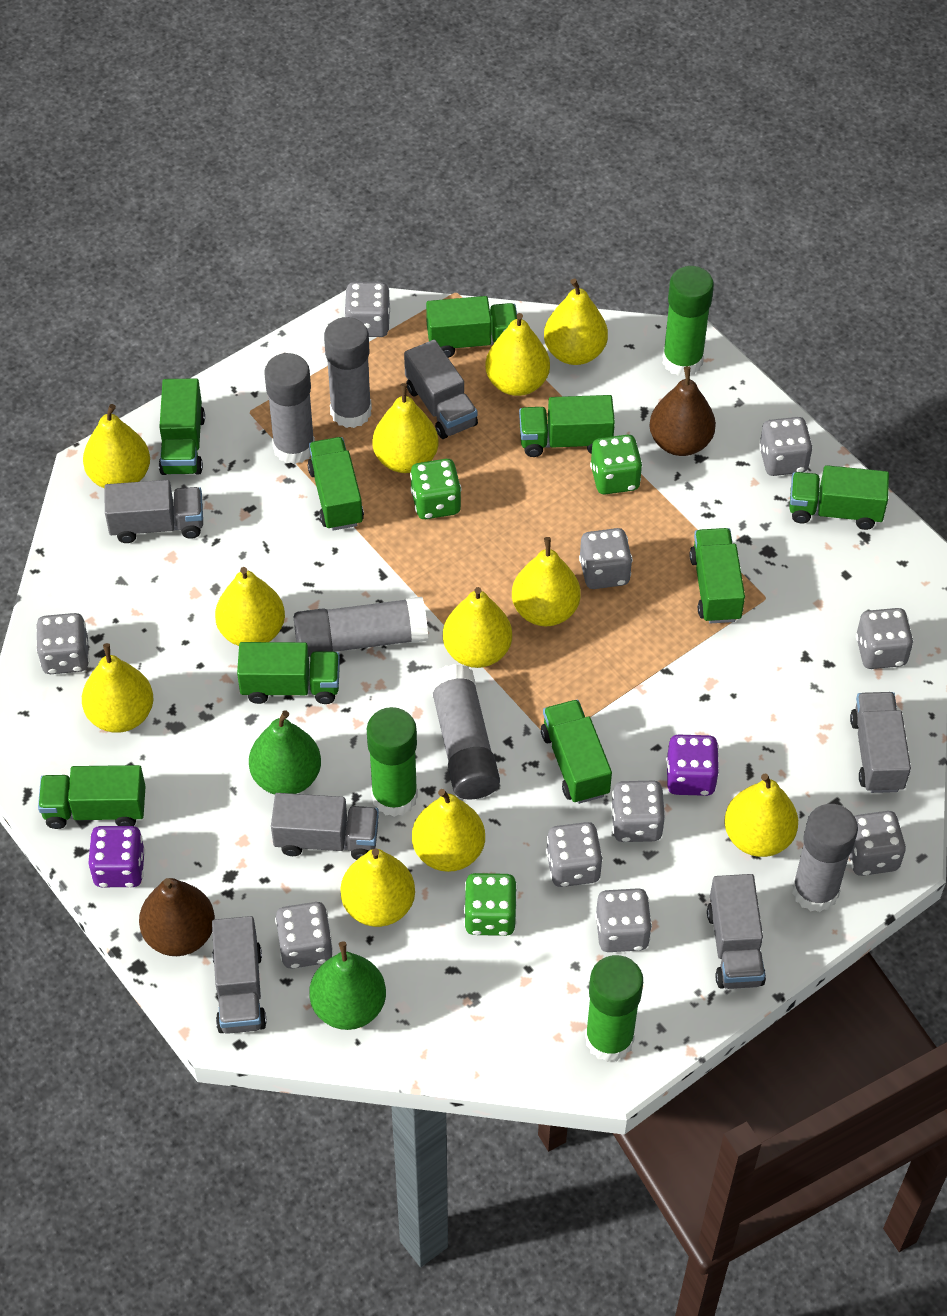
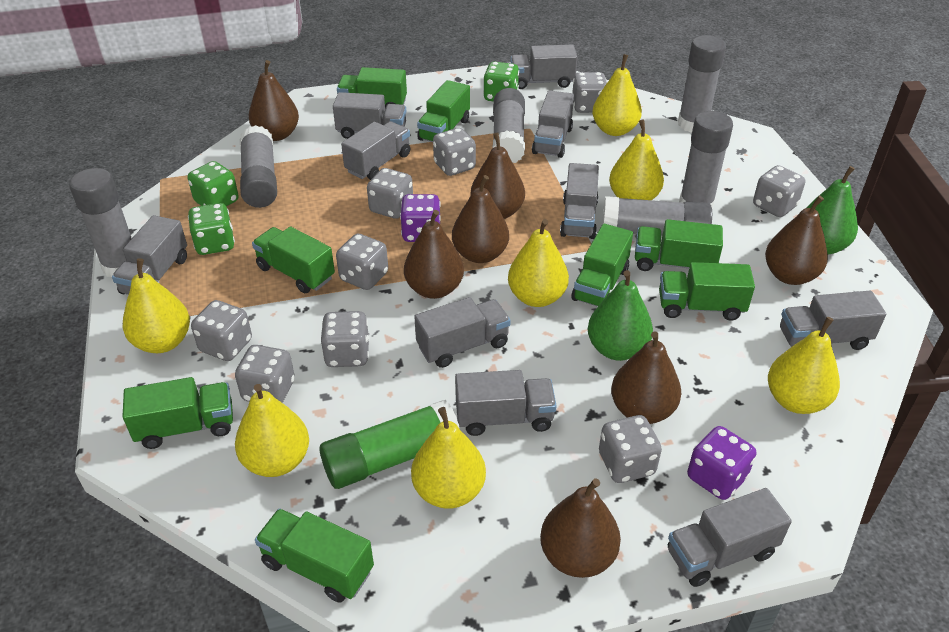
brown pear: 2 -> 7
green glue stick: 3 -> 1
green truck: 9 -> 8
grey dice: 10 -> 9
grey glue stick: 5 -> 6
grey truck: 6 -> 10
yellow pear: 11 -> 7

